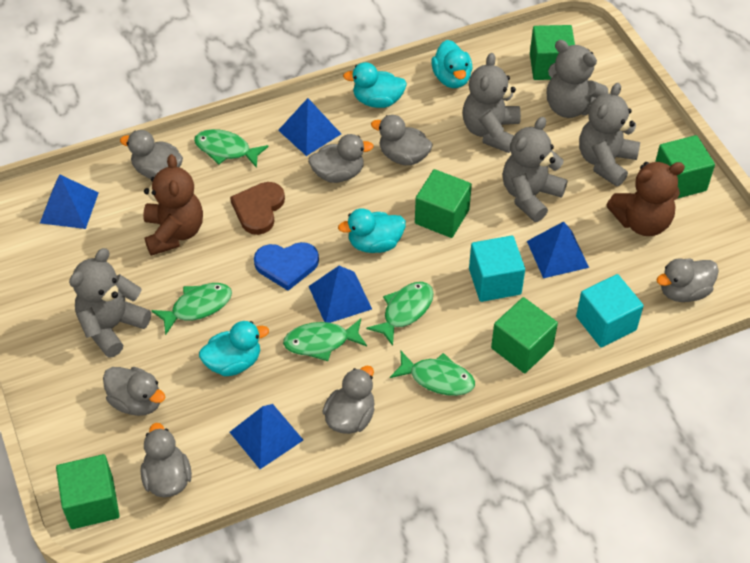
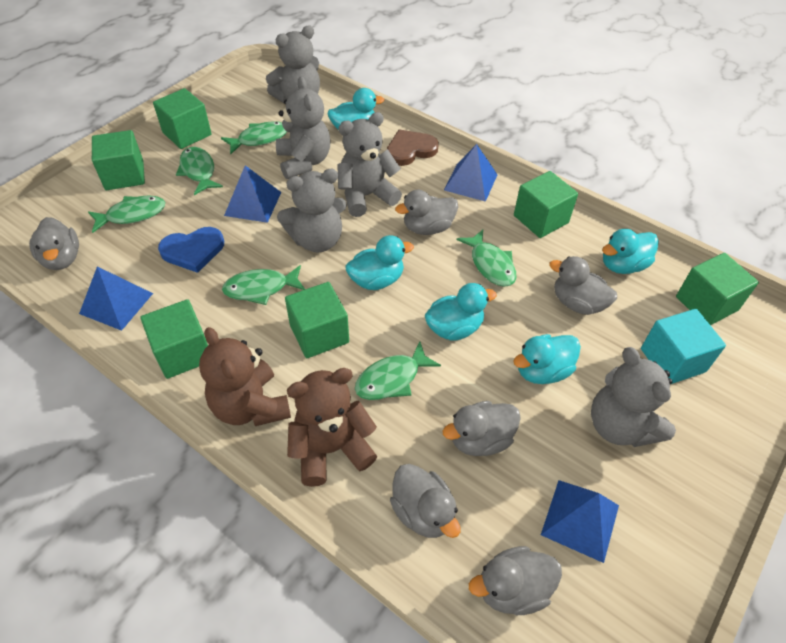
blue pyramid: 5 -> 4
green cube: 5 -> 6
green fish: 5 -> 6
grey duck: 7 -> 6
turquoise cube: 2 -> 1
turquoise duck: 4 -> 5

